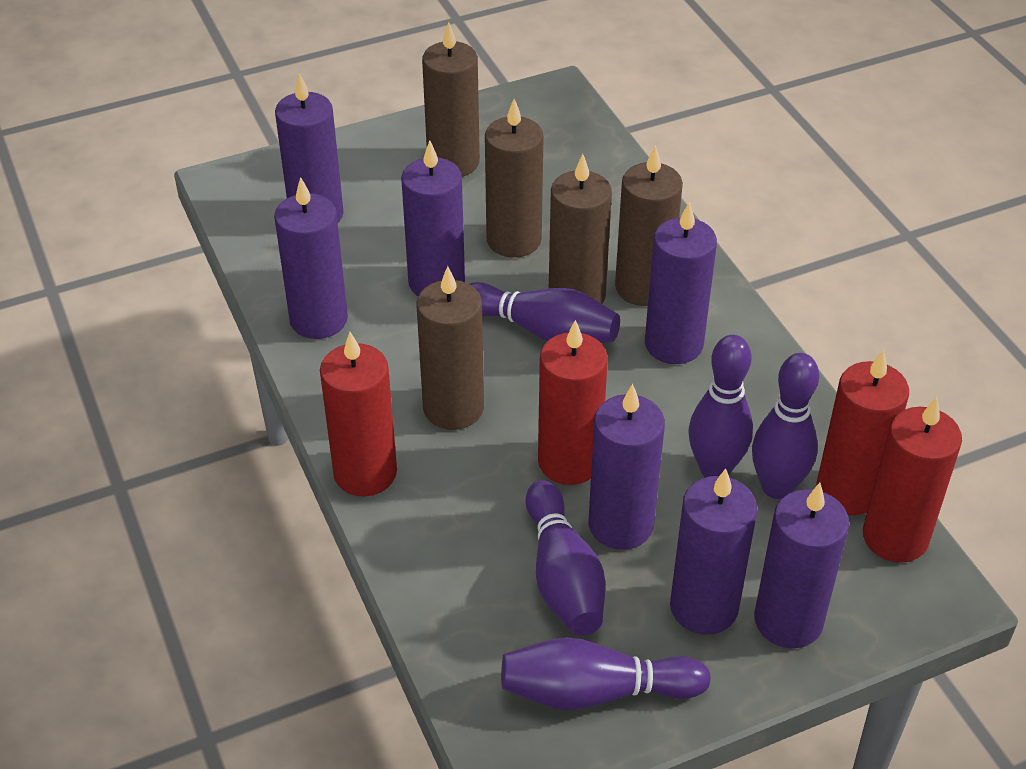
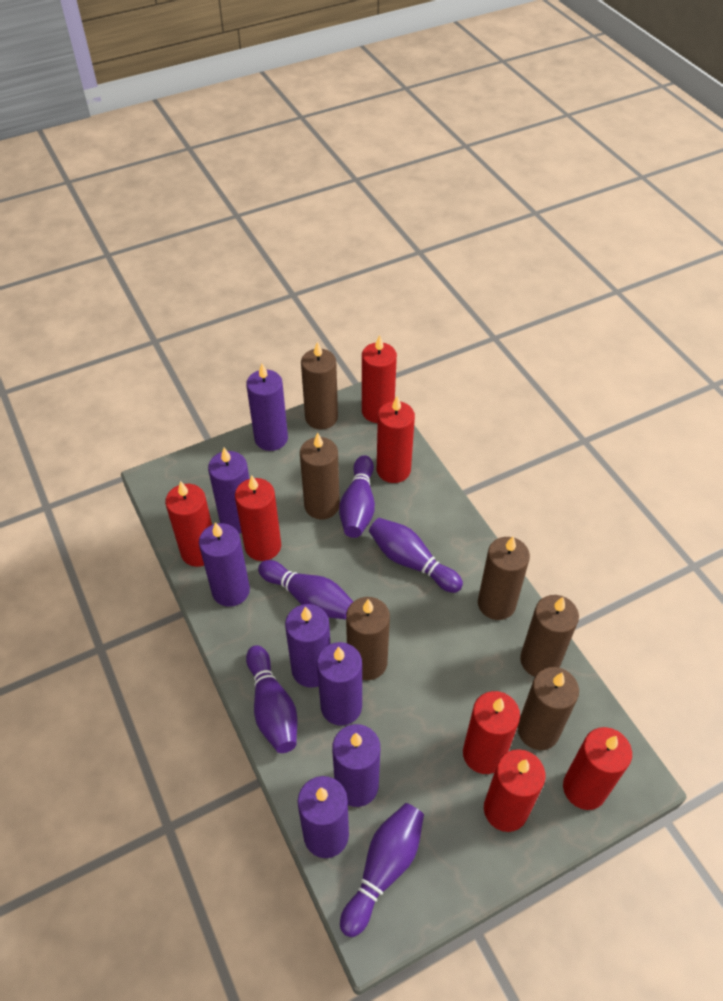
brown candle: 5 -> 6
red candle: 4 -> 7

